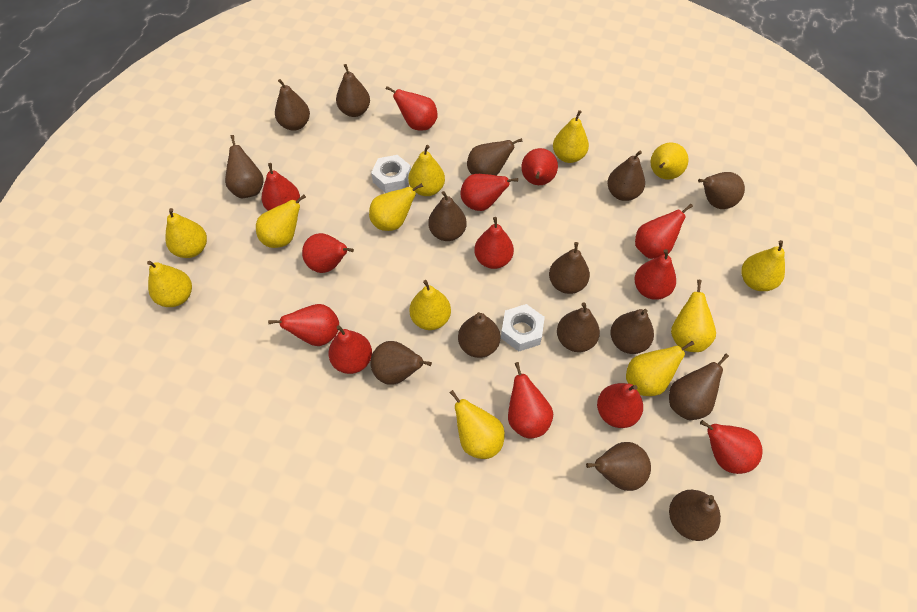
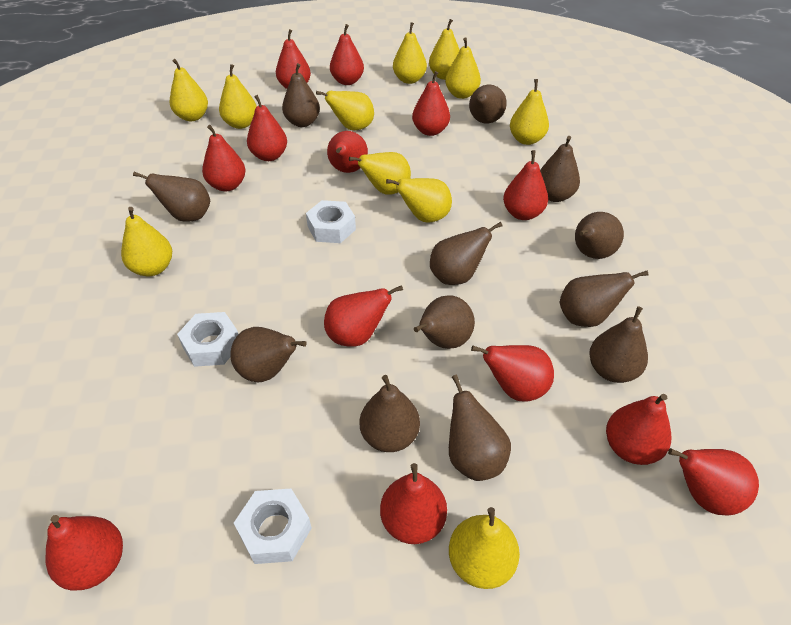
brown pear: 15 -> 12
white nut: 2 -> 3
yellow pear: 12 -> 11

